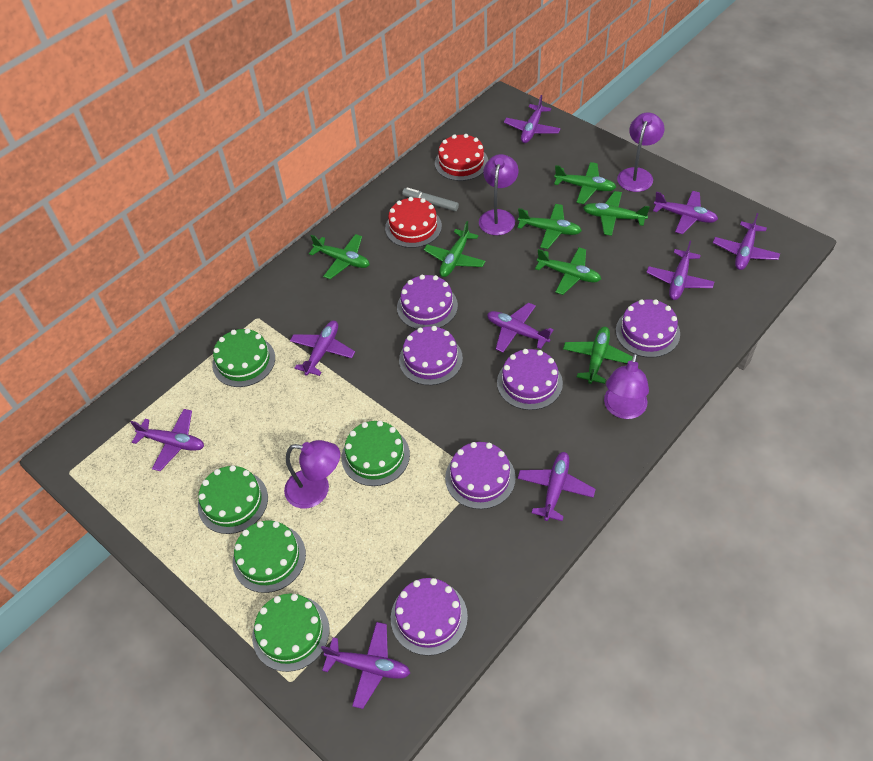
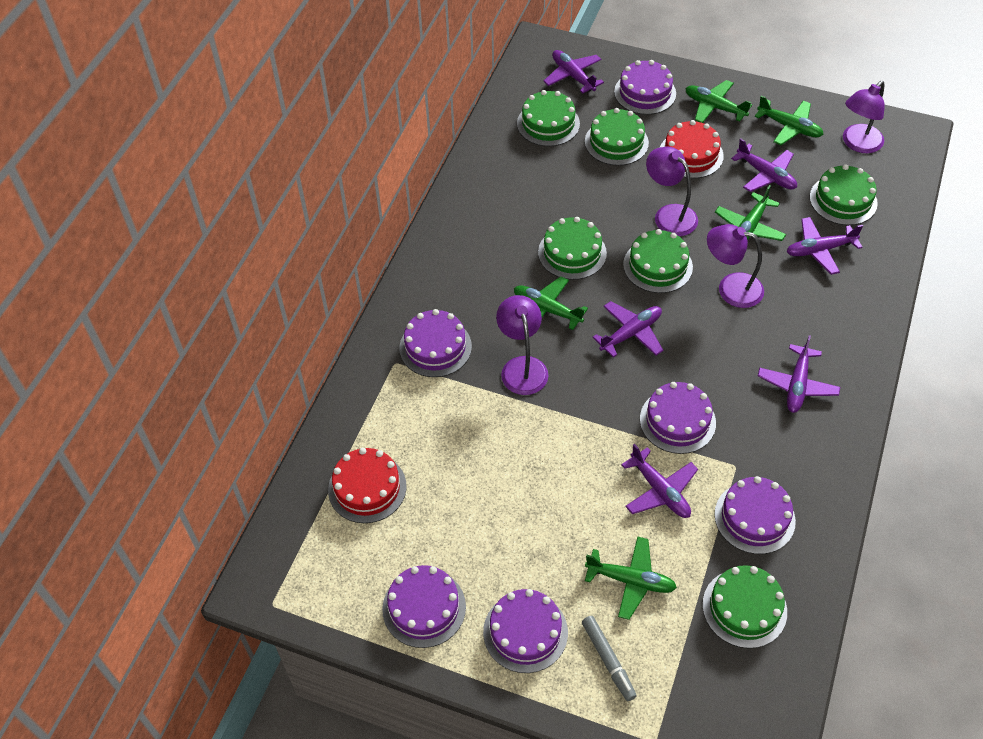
green cake: 5 -> 6
green plane: 7 -> 5
purple plane: 9 -> 6

